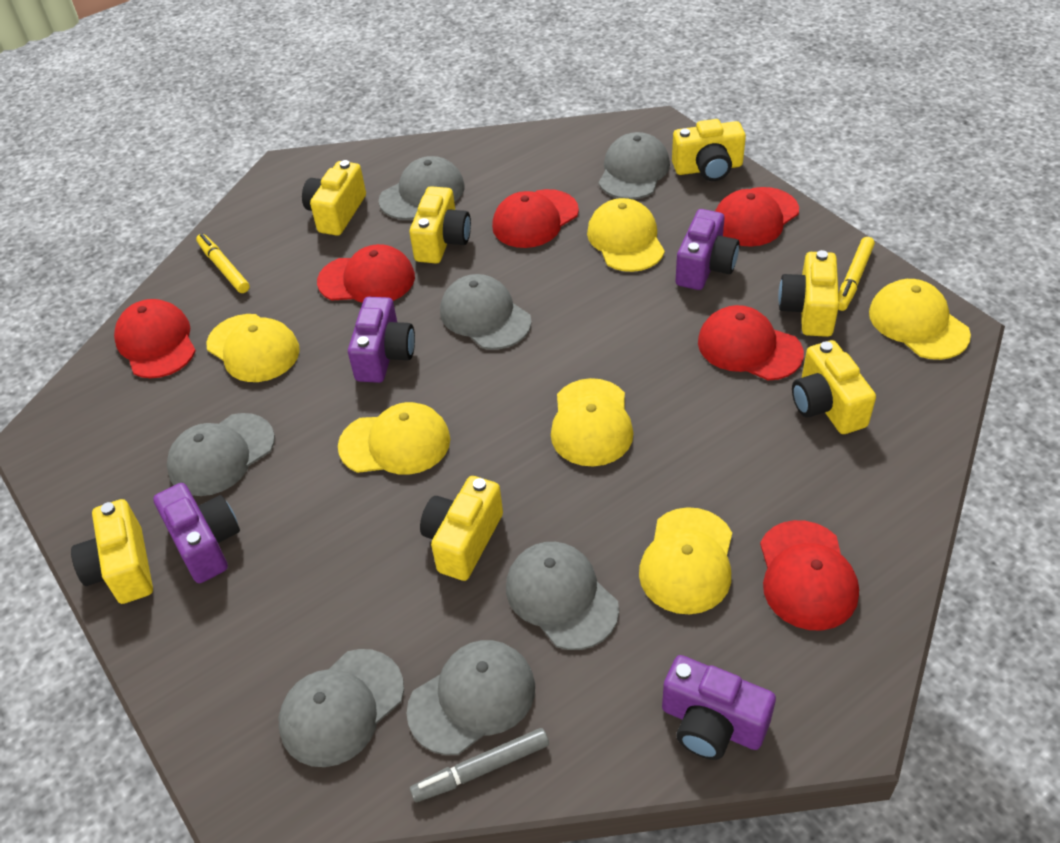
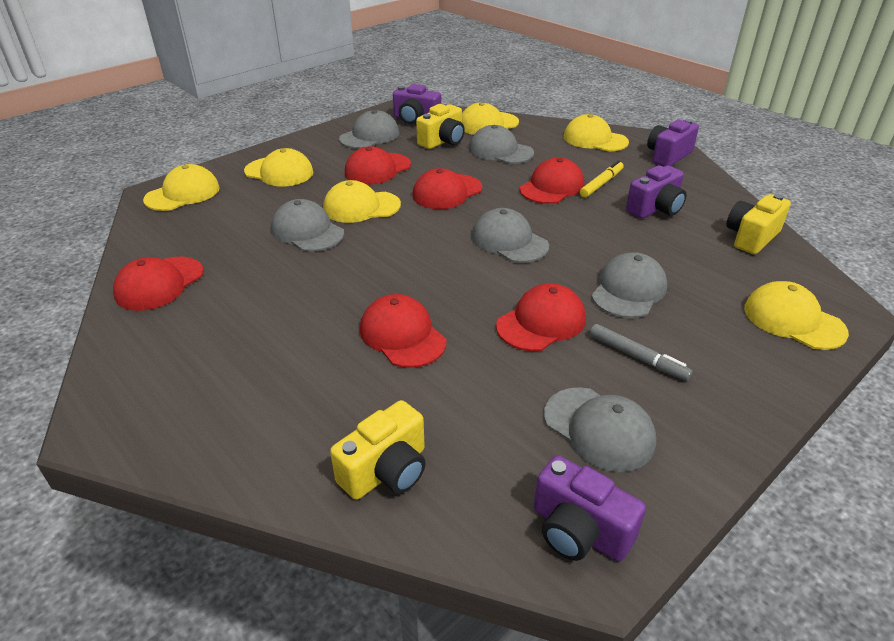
grey cap: 7 -> 6
yellow camera: 7 -> 3
yellow marker: 2 -> 1

